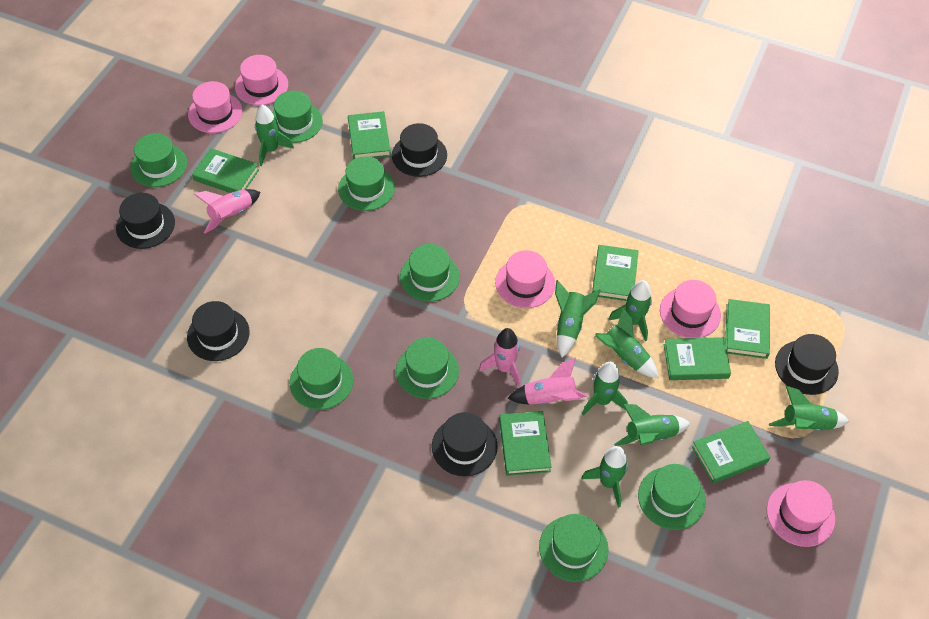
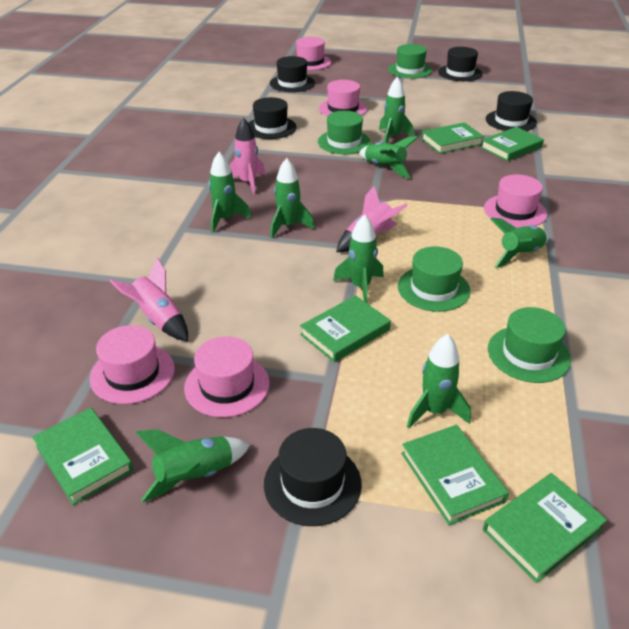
green book: 7 -> 6
green hat: 8 -> 4

